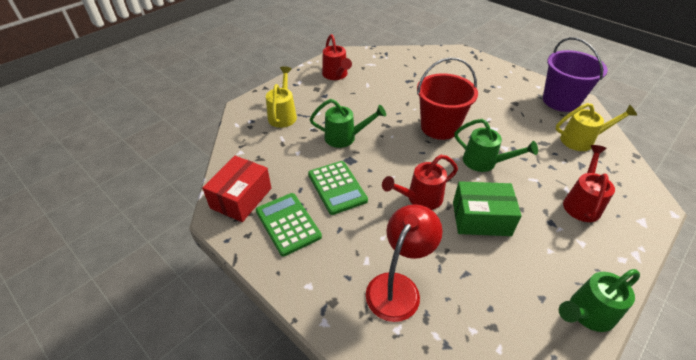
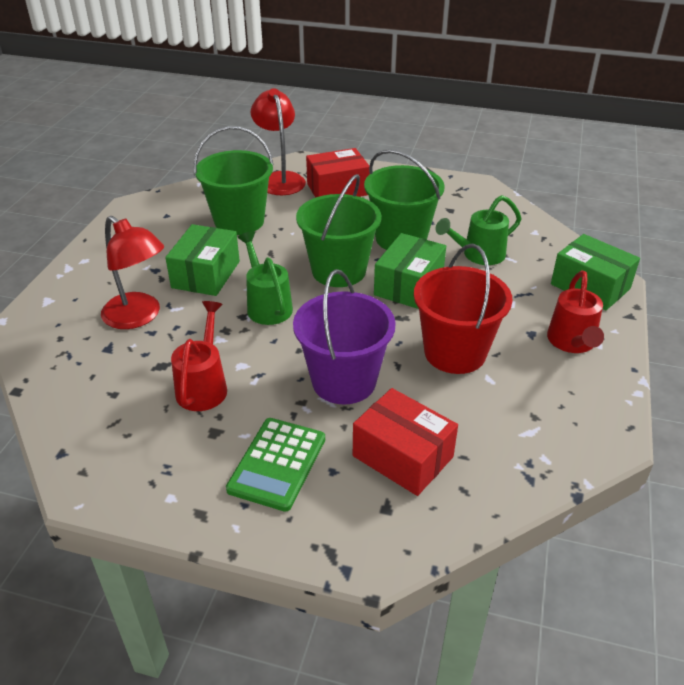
green box: 1 -> 3
green bucket: 0 -> 3
green calculator: 2 -> 1
green watering can: 3 -> 2
red box: 1 -> 2
red lamp: 1 -> 2
red watering can: 3 -> 2
yellow watering can: 2 -> 0

